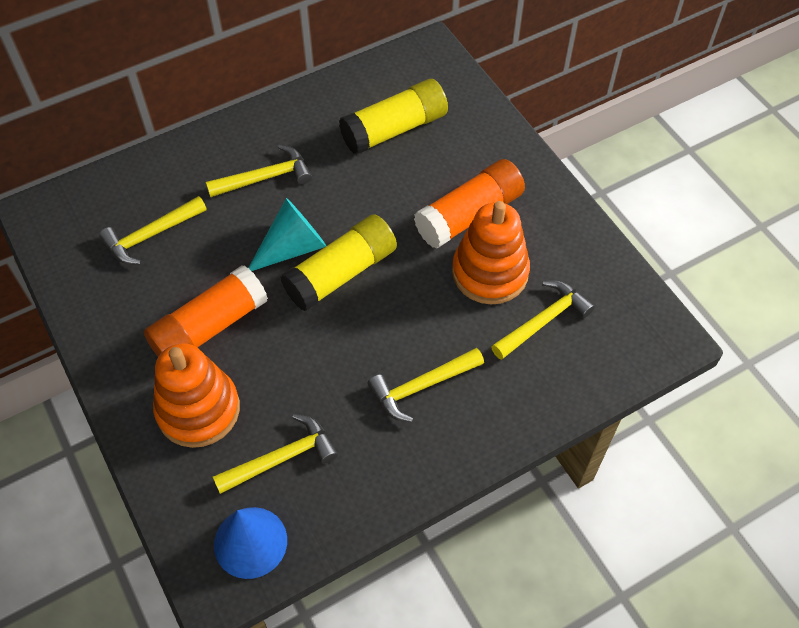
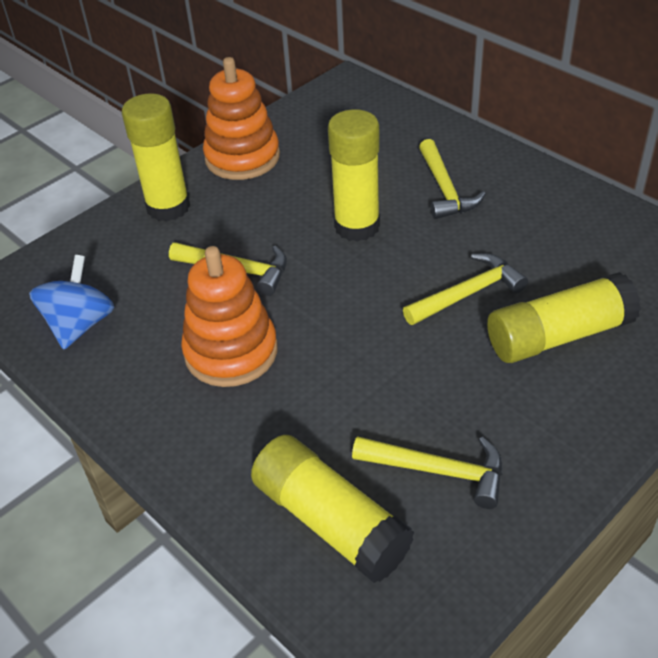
blue cone: 1 -> 0
blue spinning top: 0 -> 1
orange glue stick: 2 -> 0
turquoise cone: 1 -> 0
yellow glue stick: 2 -> 4
yellow hammer: 5 -> 4

